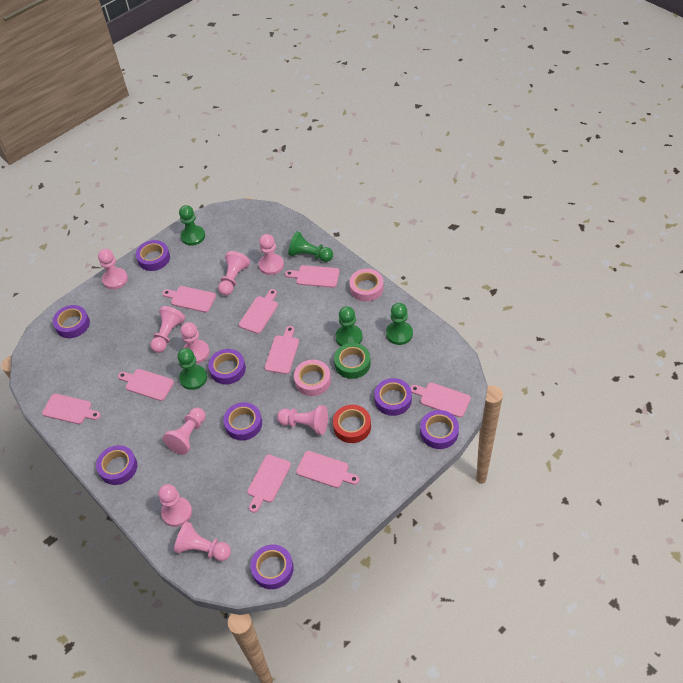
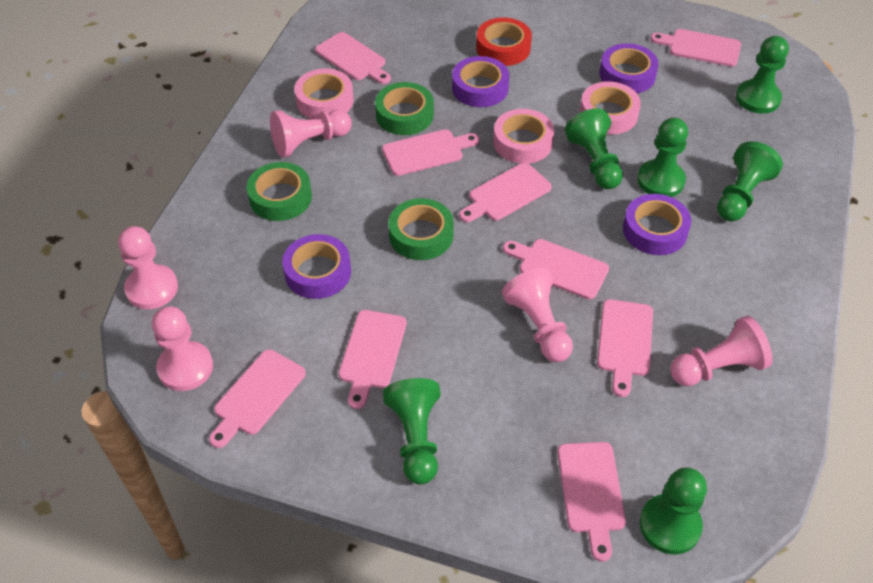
green pawn: 5 -> 6
green tape: 1 -> 3
pink pawn: 9 -> 5
pink tape: 2 -> 3
purple tape: 8 -> 4

